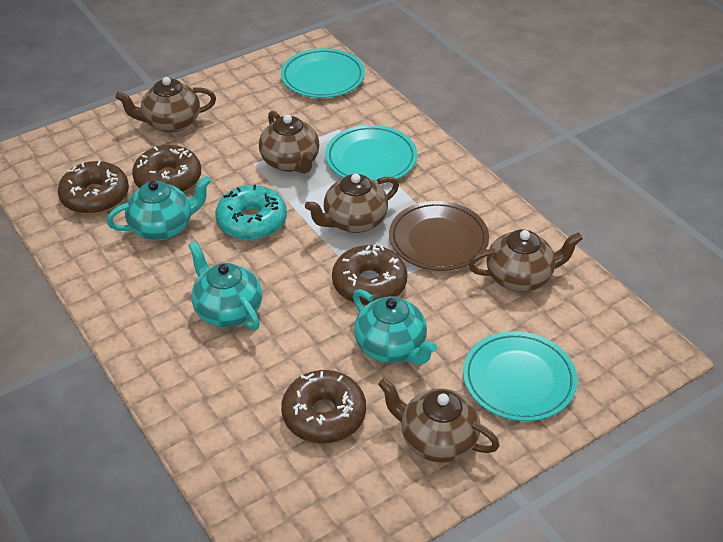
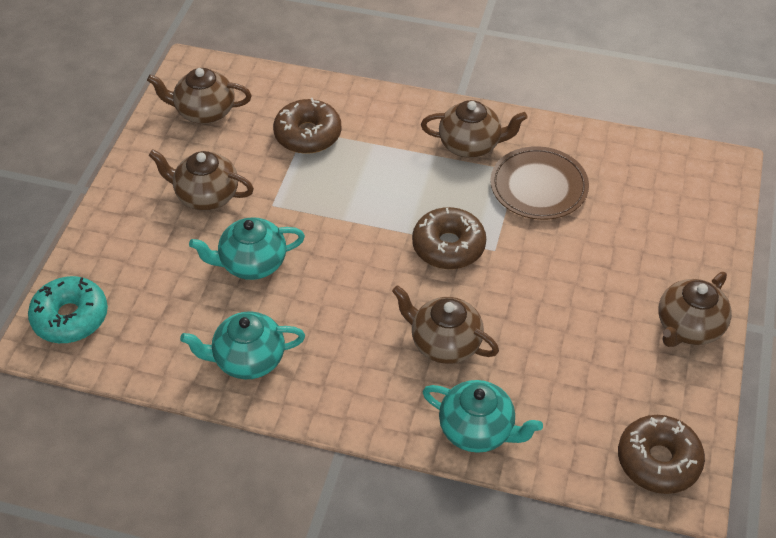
brown donut: 4 -> 3
turquoise plate: 3 -> 0

